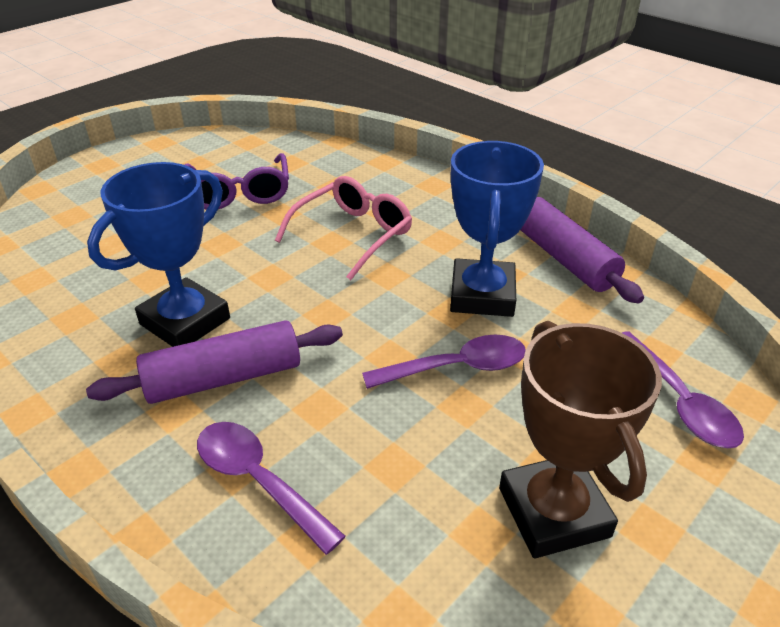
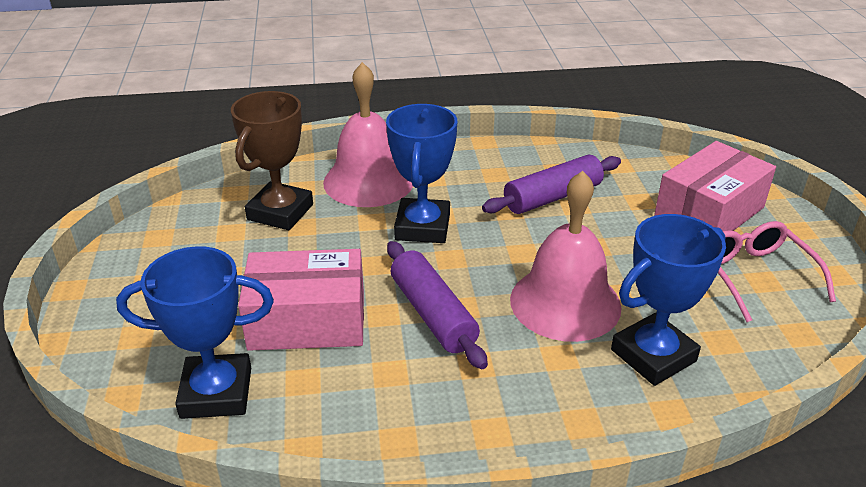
blue trophy: 2 -> 3
pink bell: 0 -> 2
pink box: 0 -> 2
purple glasses: 1 -> 0
purple spoon: 3 -> 0

